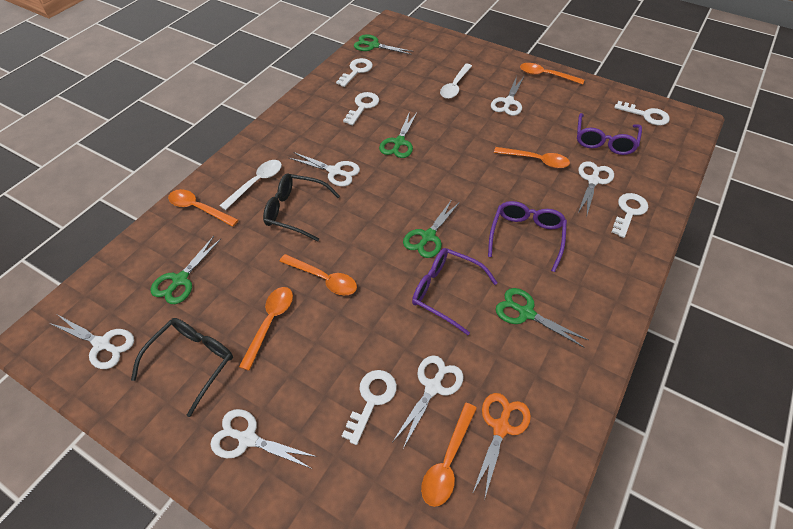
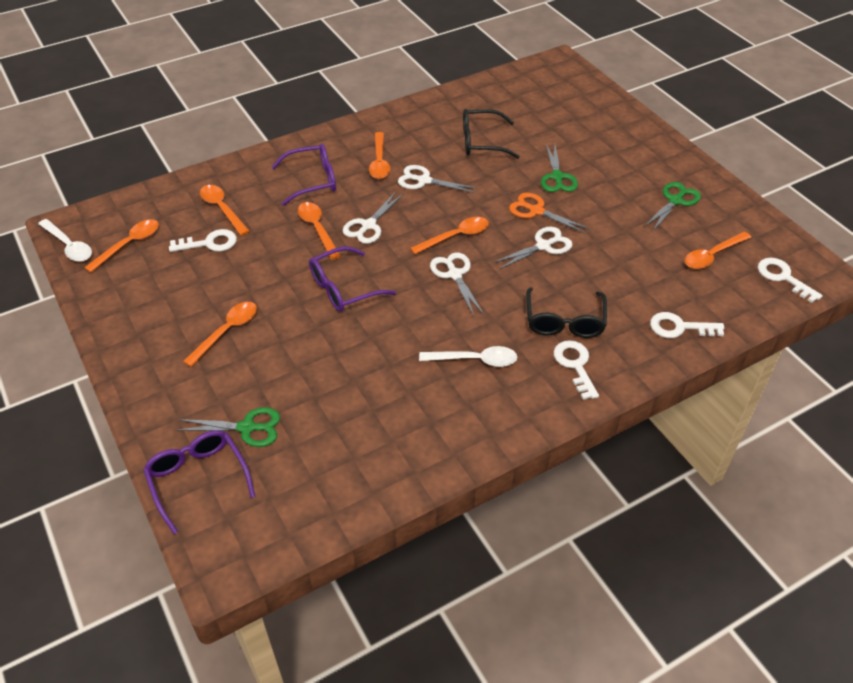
green scissors: 5 -> 3
orange spoon: 6 -> 7
white key: 5 -> 4
white scissors: 6 -> 4

